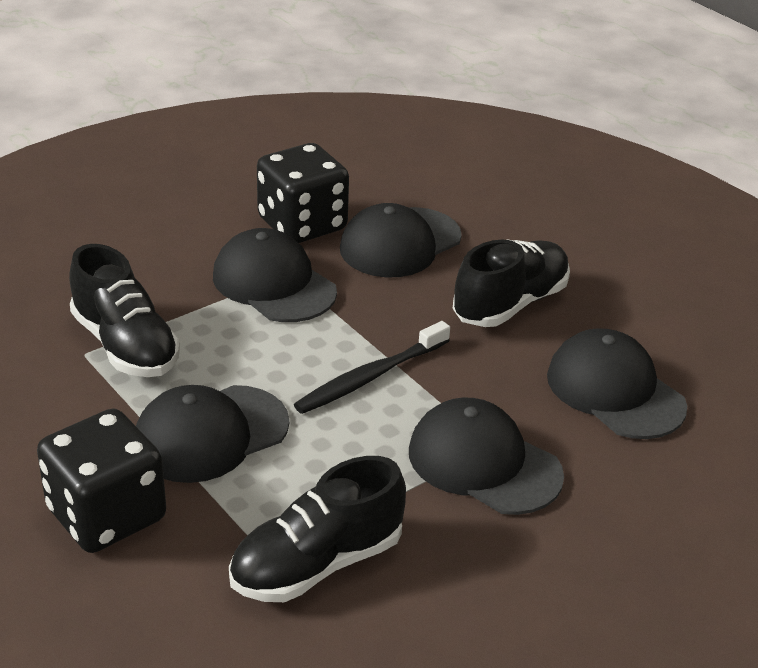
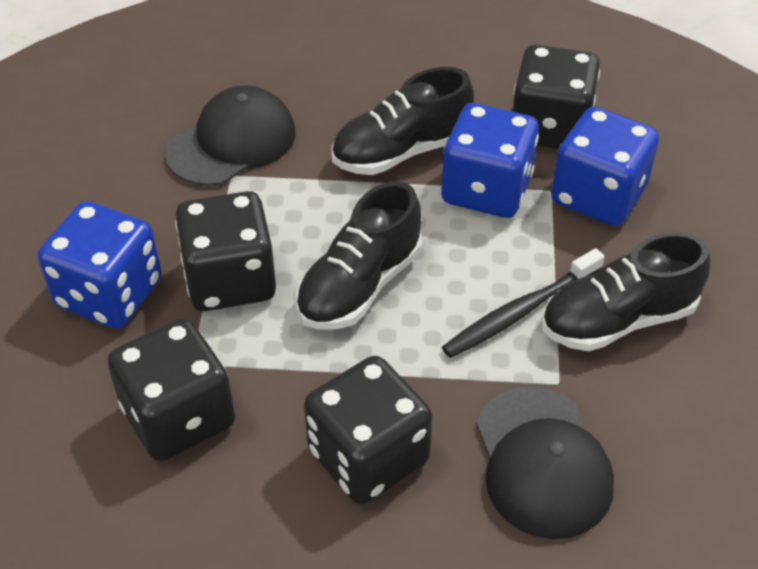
black cap: 5 -> 2
black dice: 2 -> 4
blue dice: 0 -> 3

